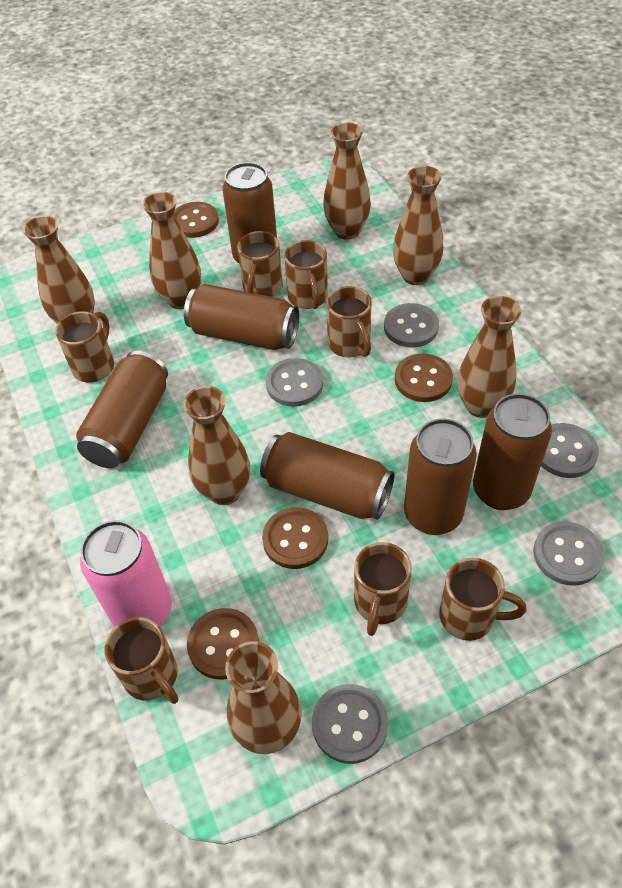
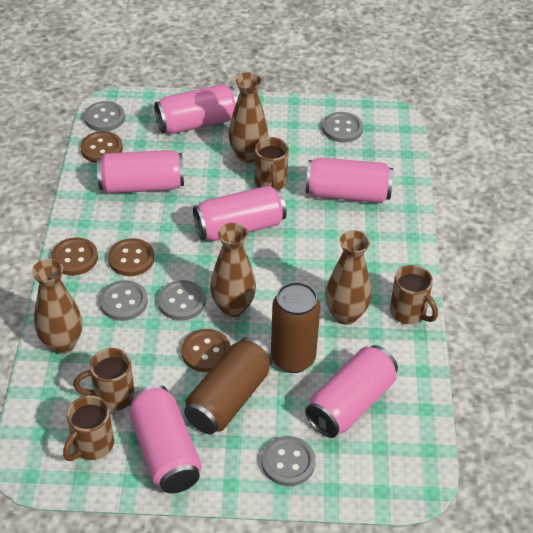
brown can: 6 -> 2
brown mug: 7 -> 4
brown vase: 7 -> 4
pink can: 1 -> 6

